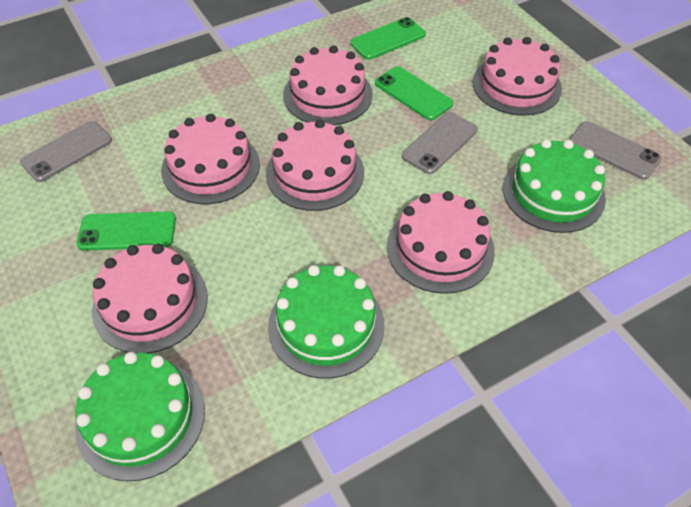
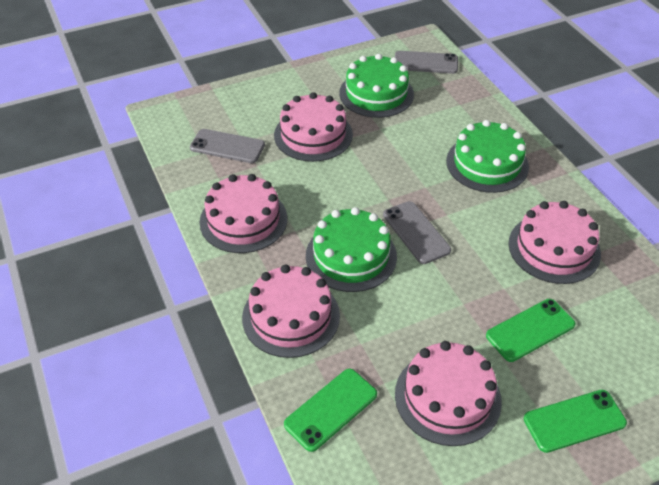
pink cake: 6 -> 5

